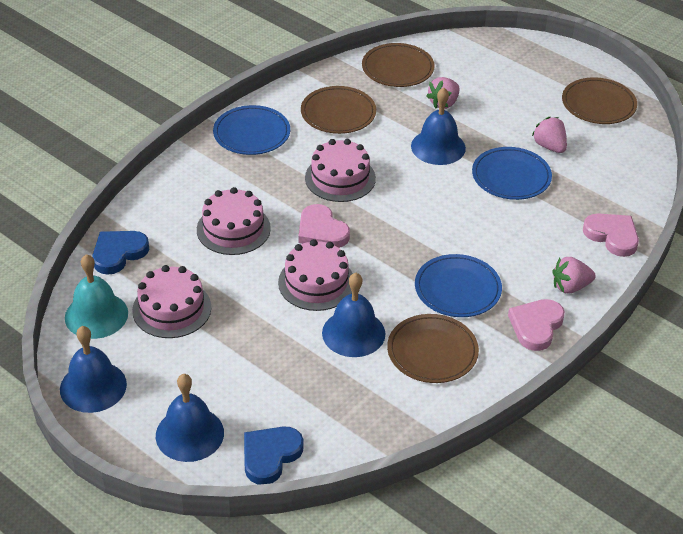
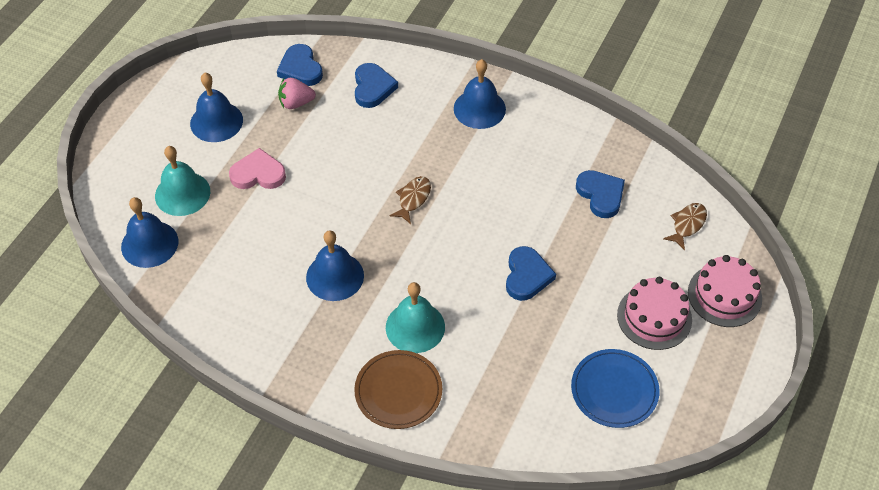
blue heart: 2 -> 4
blue plate: 3 -> 1
brown fish: 0 -> 2
brown plate: 4 -> 1
pink cake: 4 -> 2
pink heart: 3 -> 1
pink strawberry: 3 -> 1
turquoise bell: 1 -> 2

